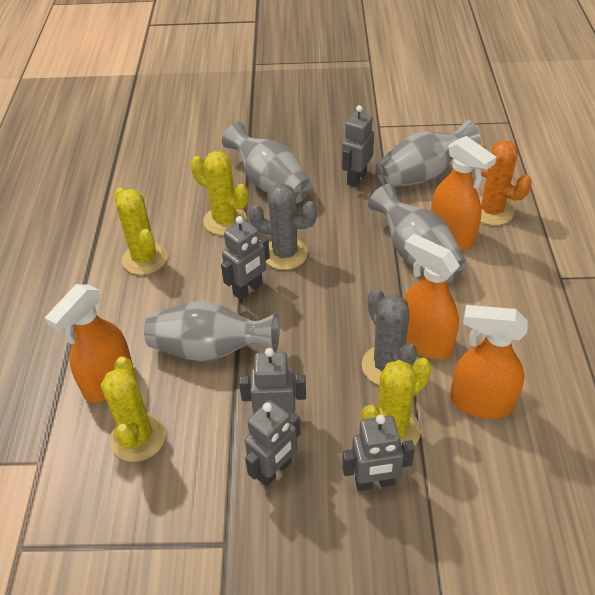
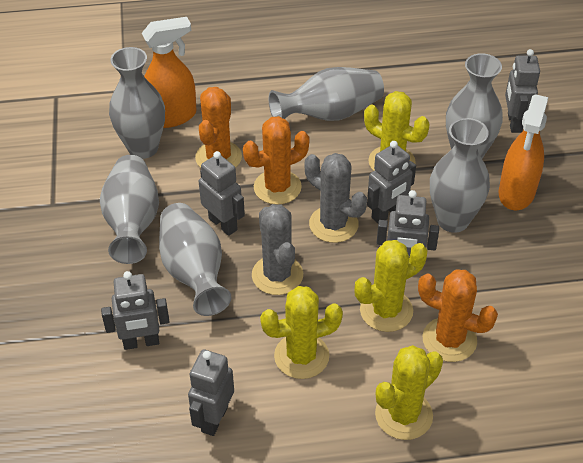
grey robot: 5 -> 6
grey vase: 4 -> 6
orange cactus: 1 -> 3
orange spray bottle: 4 -> 2

